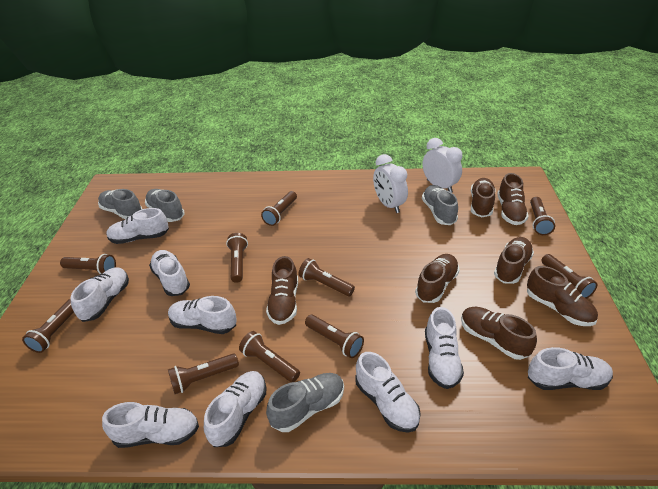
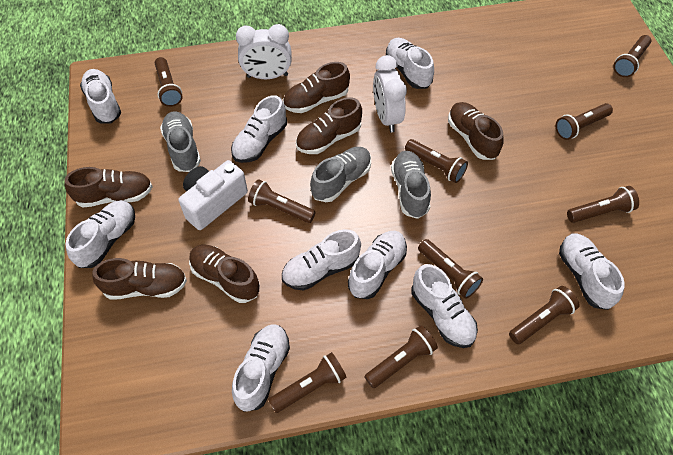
brown shoe: 7 -> 6
grey shoe: 4 -> 3
white camera: 0 -> 1

